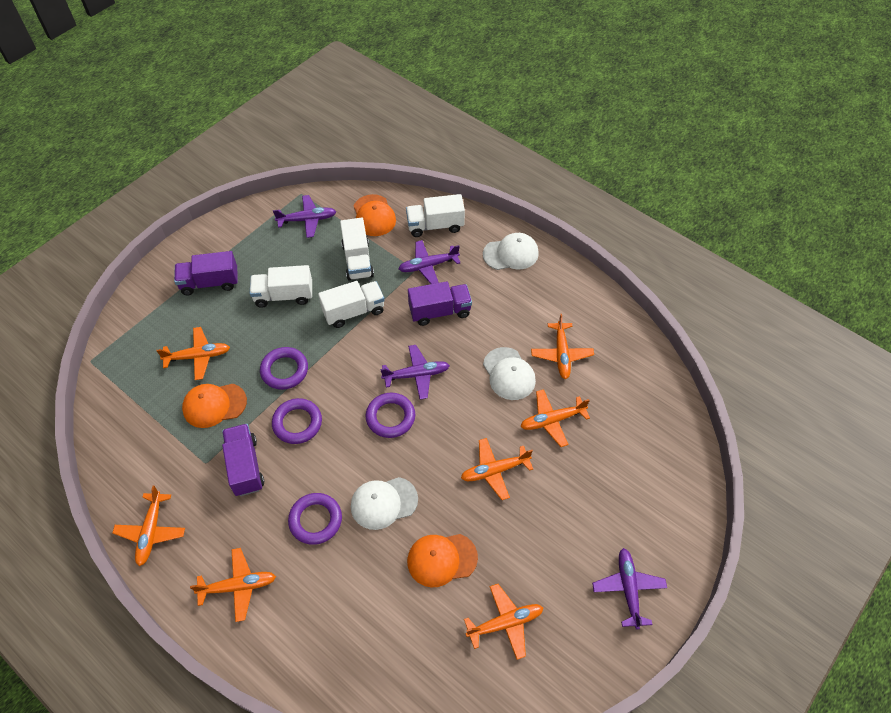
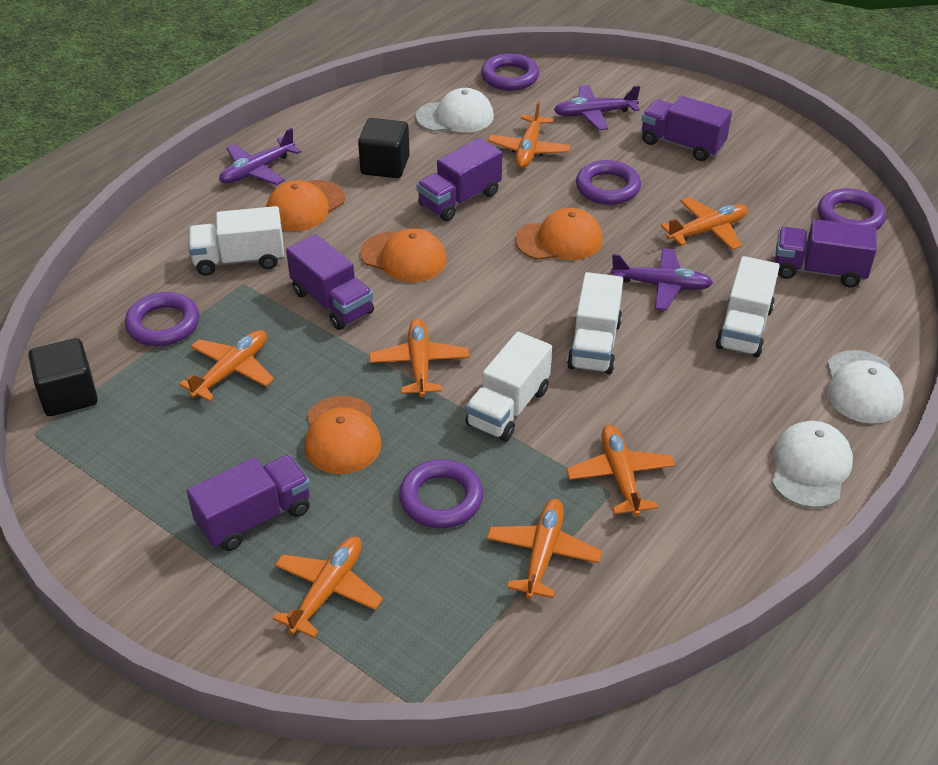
black cube: 0 -> 2
orange cap: 3 -> 4
purple plane: 4 -> 3
purple ring: 4 -> 5
purple truck: 3 -> 5

